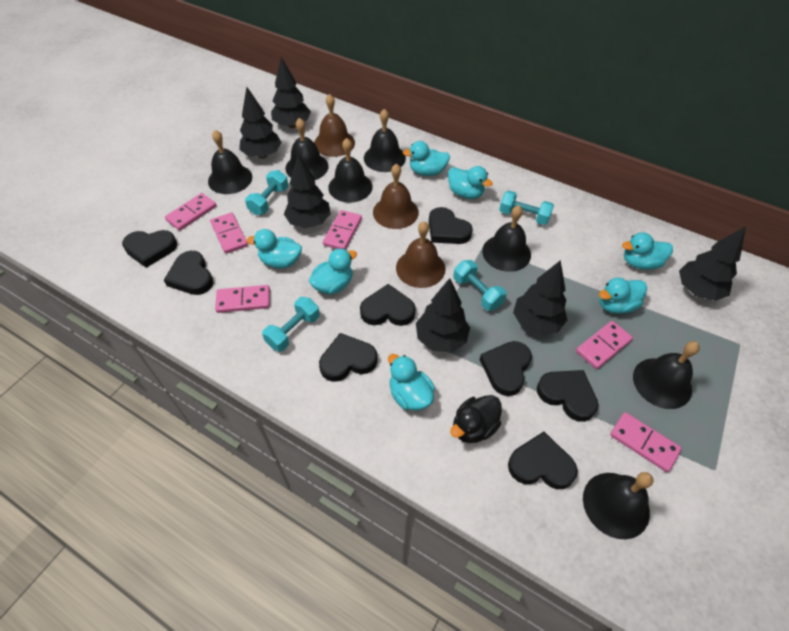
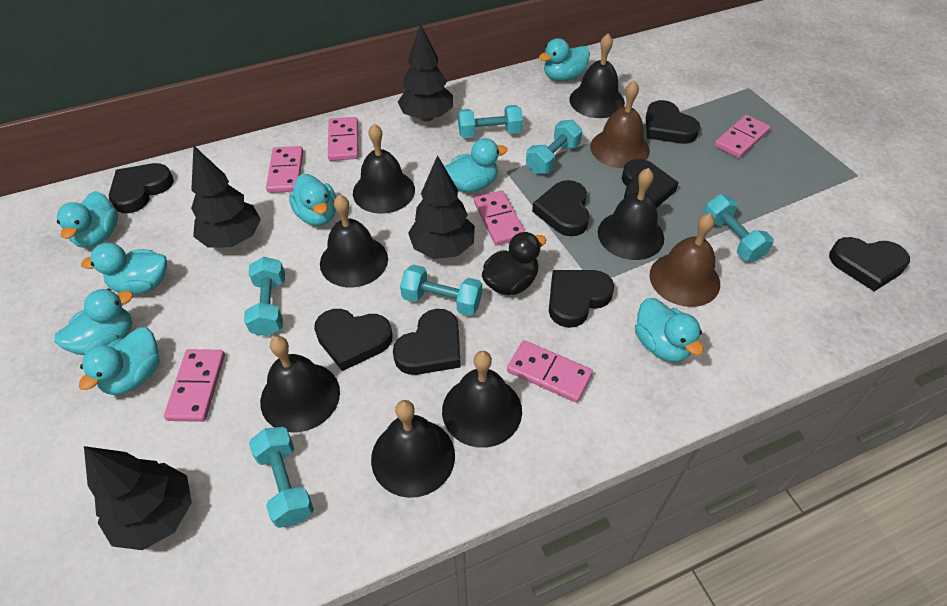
black tree: 6 -> 4
brown bell: 3 -> 2
turquoise duck: 7 -> 8
turquoise dumbbell: 4 -> 6

